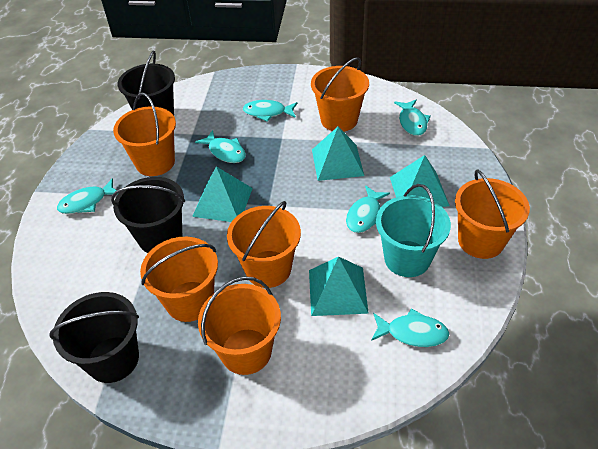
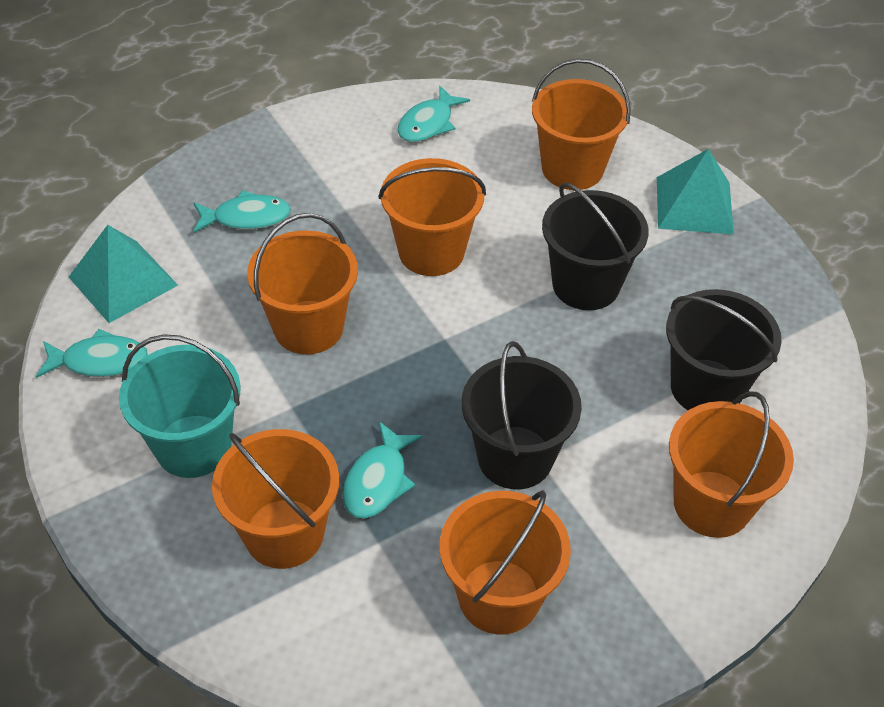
turquoise fish: 6 -> 4
turquoise pyramid: 4 -> 2

